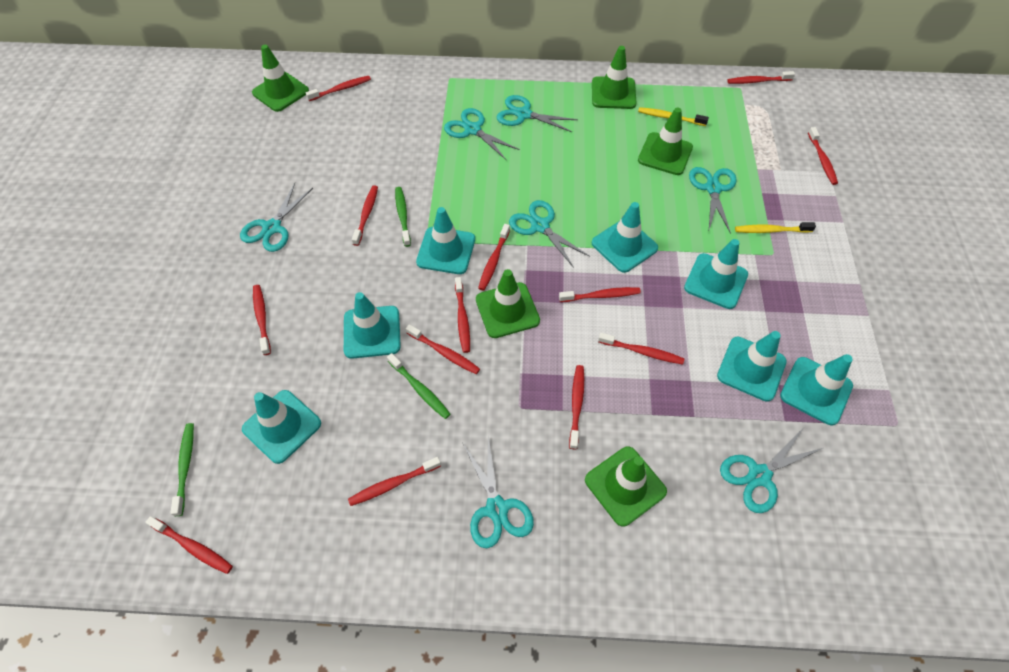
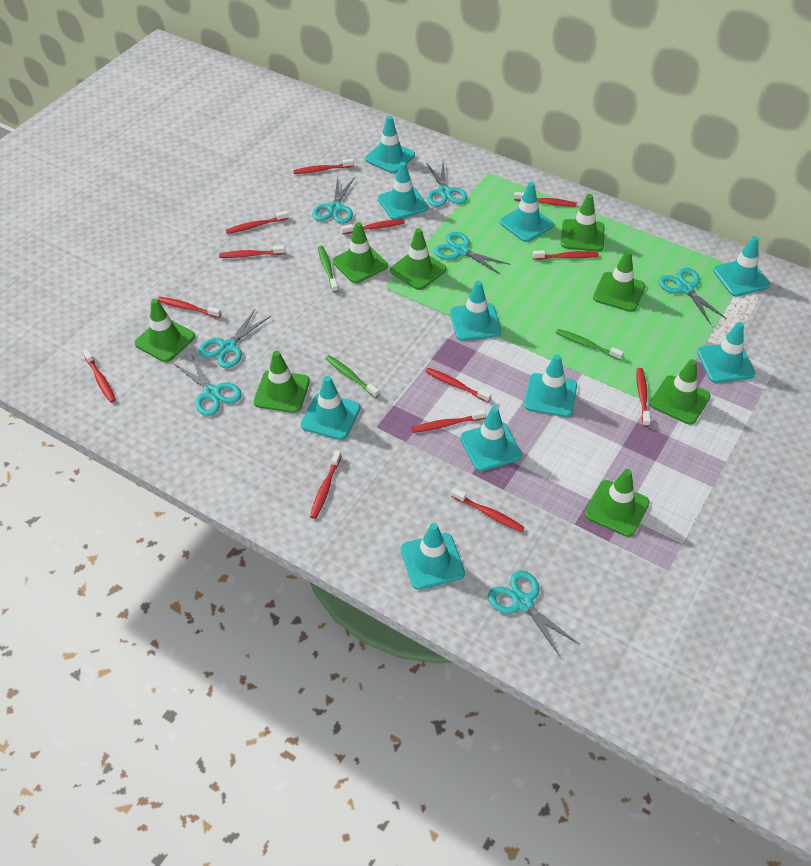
green traffic cone: 5 -> 8
turquoise traffic cone: 7 -> 10
yellow toothbrush: 2 -> 0

